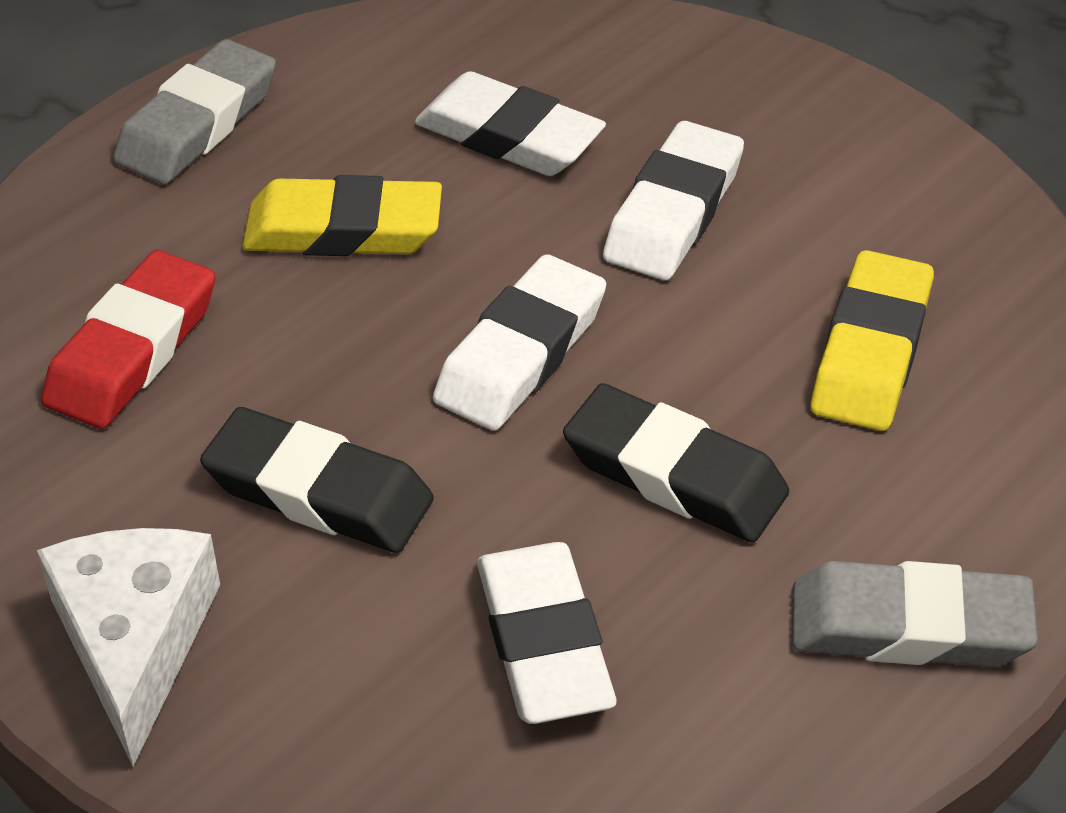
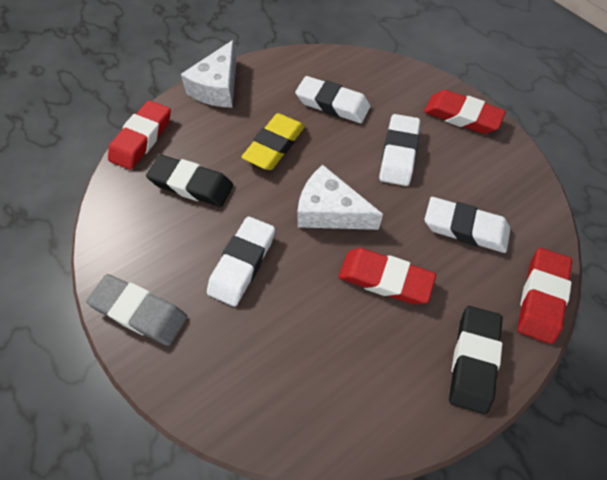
grey eraser: 2 -> 1
red eraser: 1 -> 4
white cheese: 1 -> 2
yellow eraser: 2 -> 1

